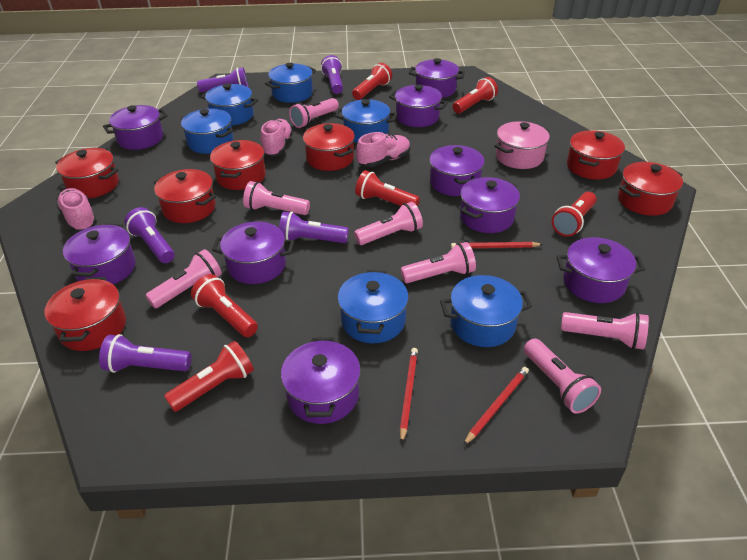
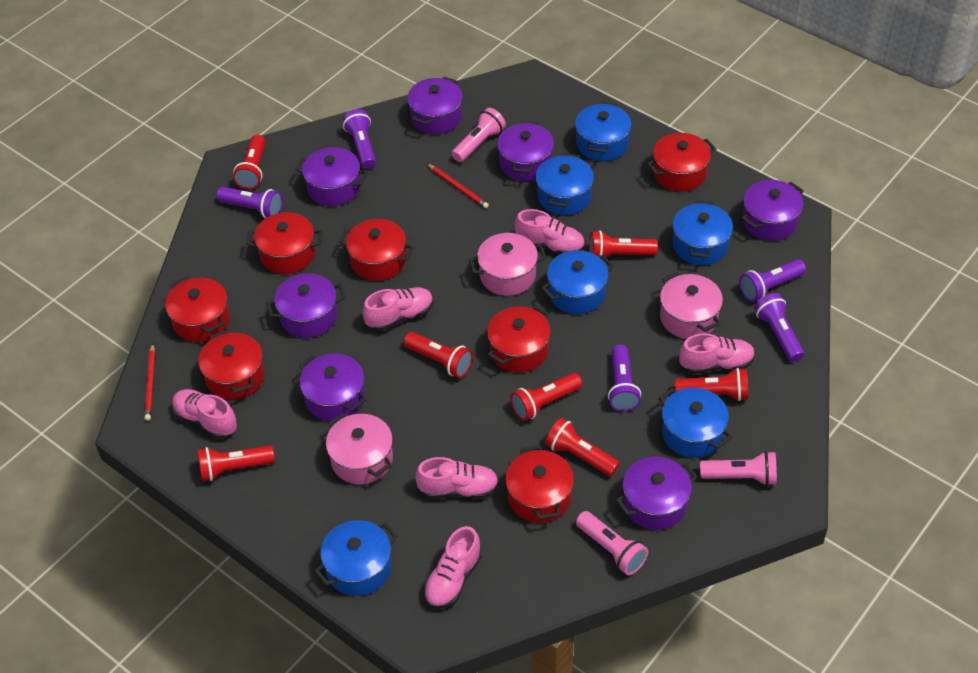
pink flashlight: 7 -> 3
pink pot: 1 -> 3
pink shoe: 3 -> 6
purple pot: 9 -> 7
red flashlight: 6 -> 7
red pencil: 3 -> 2

